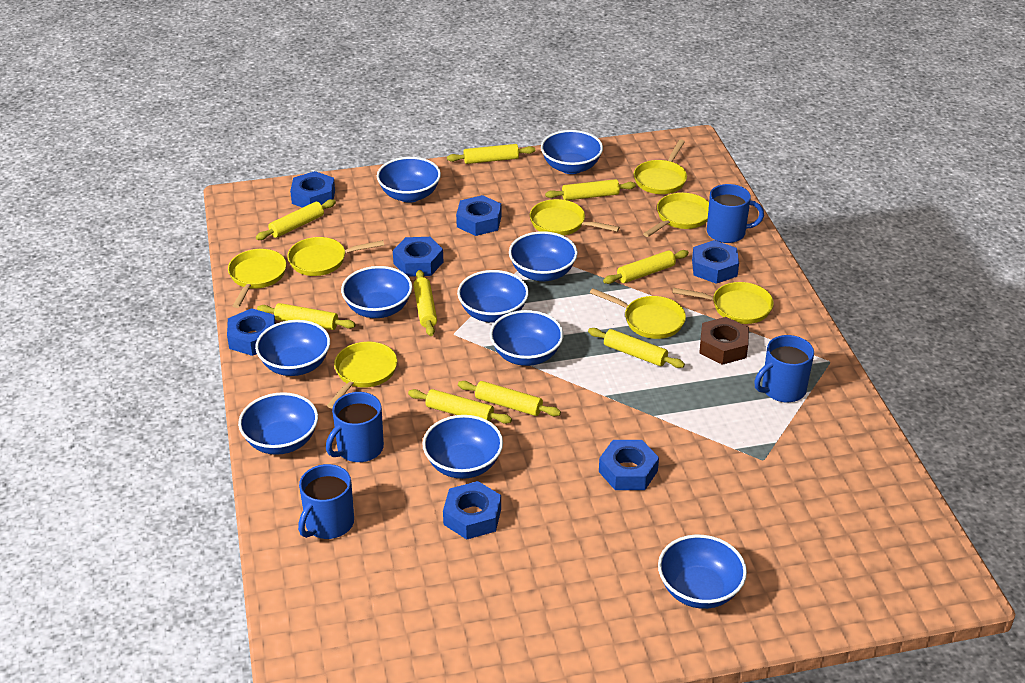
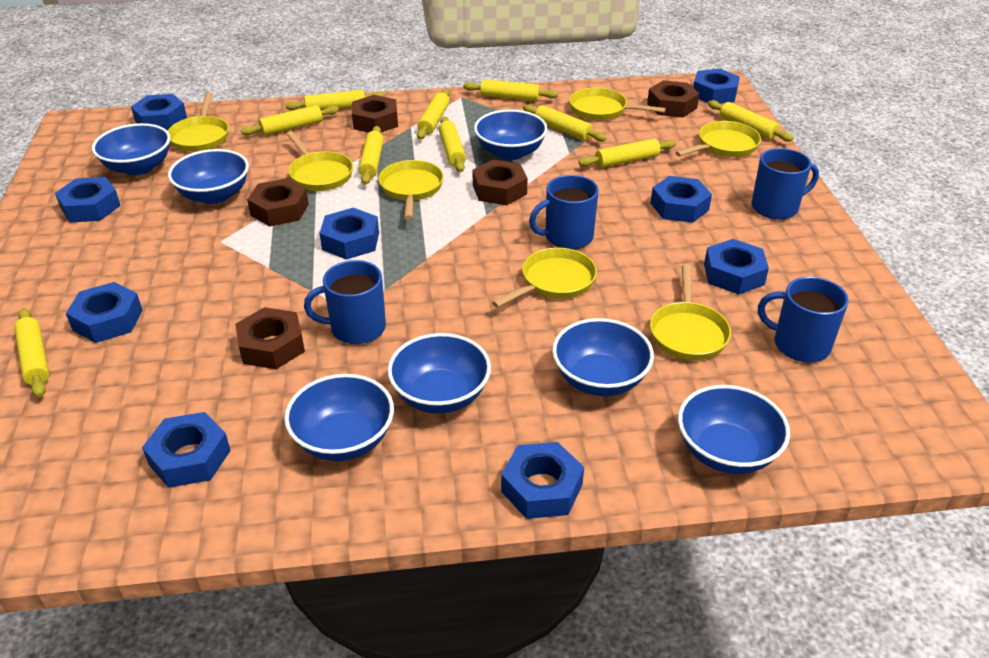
blue bowl: 10 -> 7
blue nut: 7 -> 9
brown nut: 1 -> 5
yellow pan: 8 -> 7
yellow rolling pin: 9 -> 10

